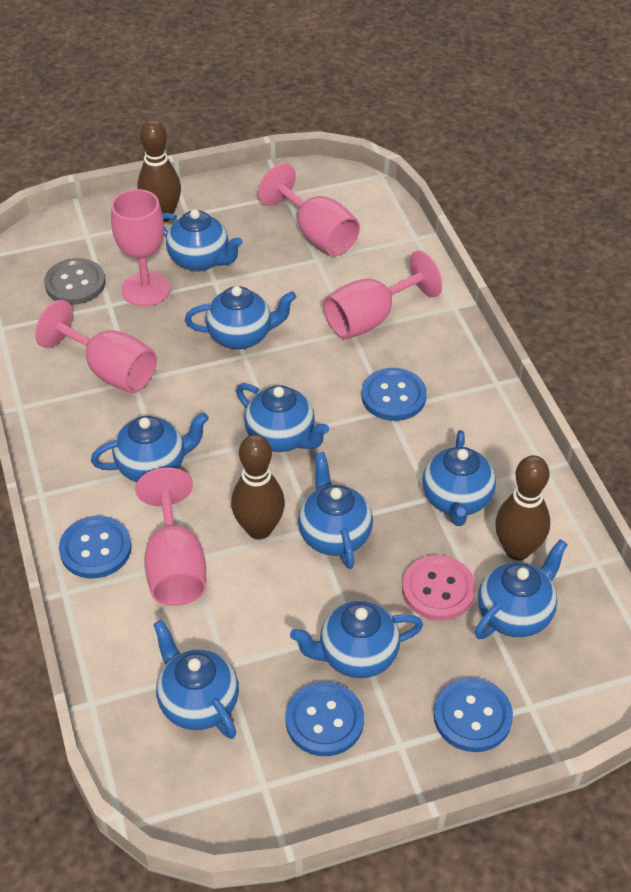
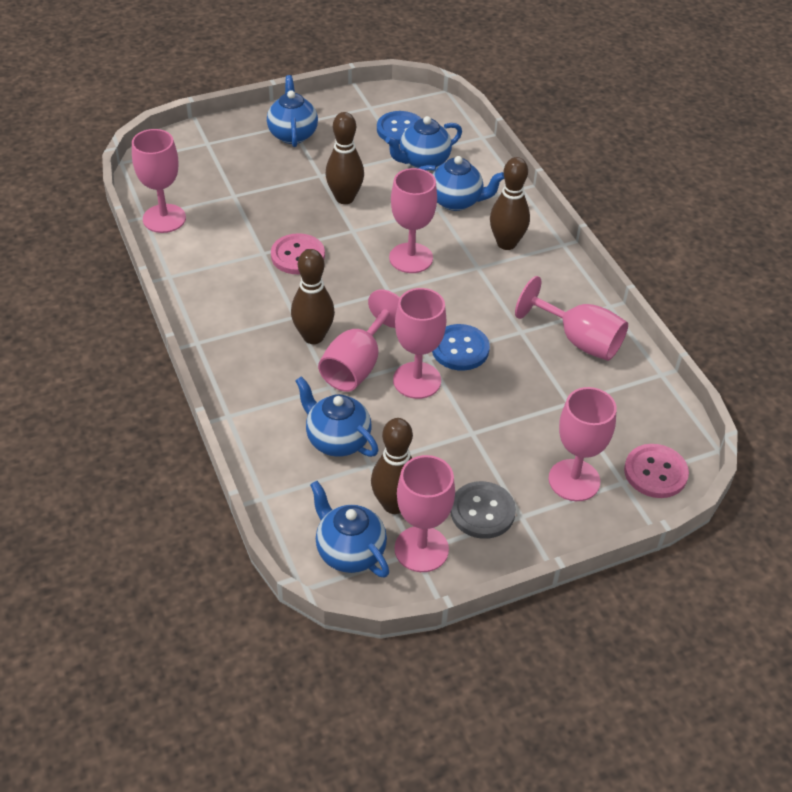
blue button: 4 -> 2
blue teapot: 9 -> 5
brown bowling pin: 3 -> 4
pink button: 1 -> 2
pink goblet: 5 -> 7

